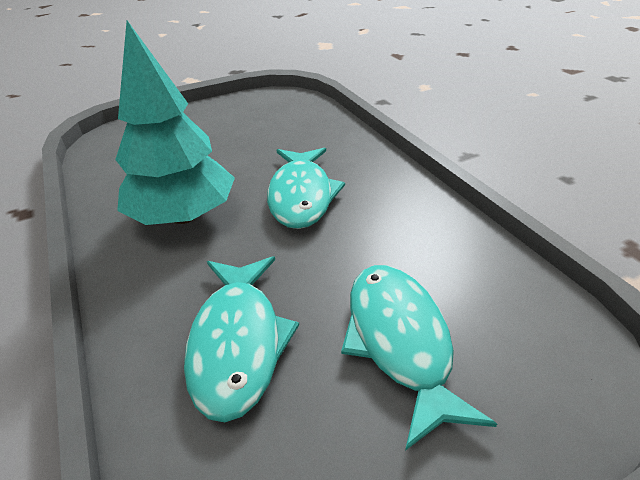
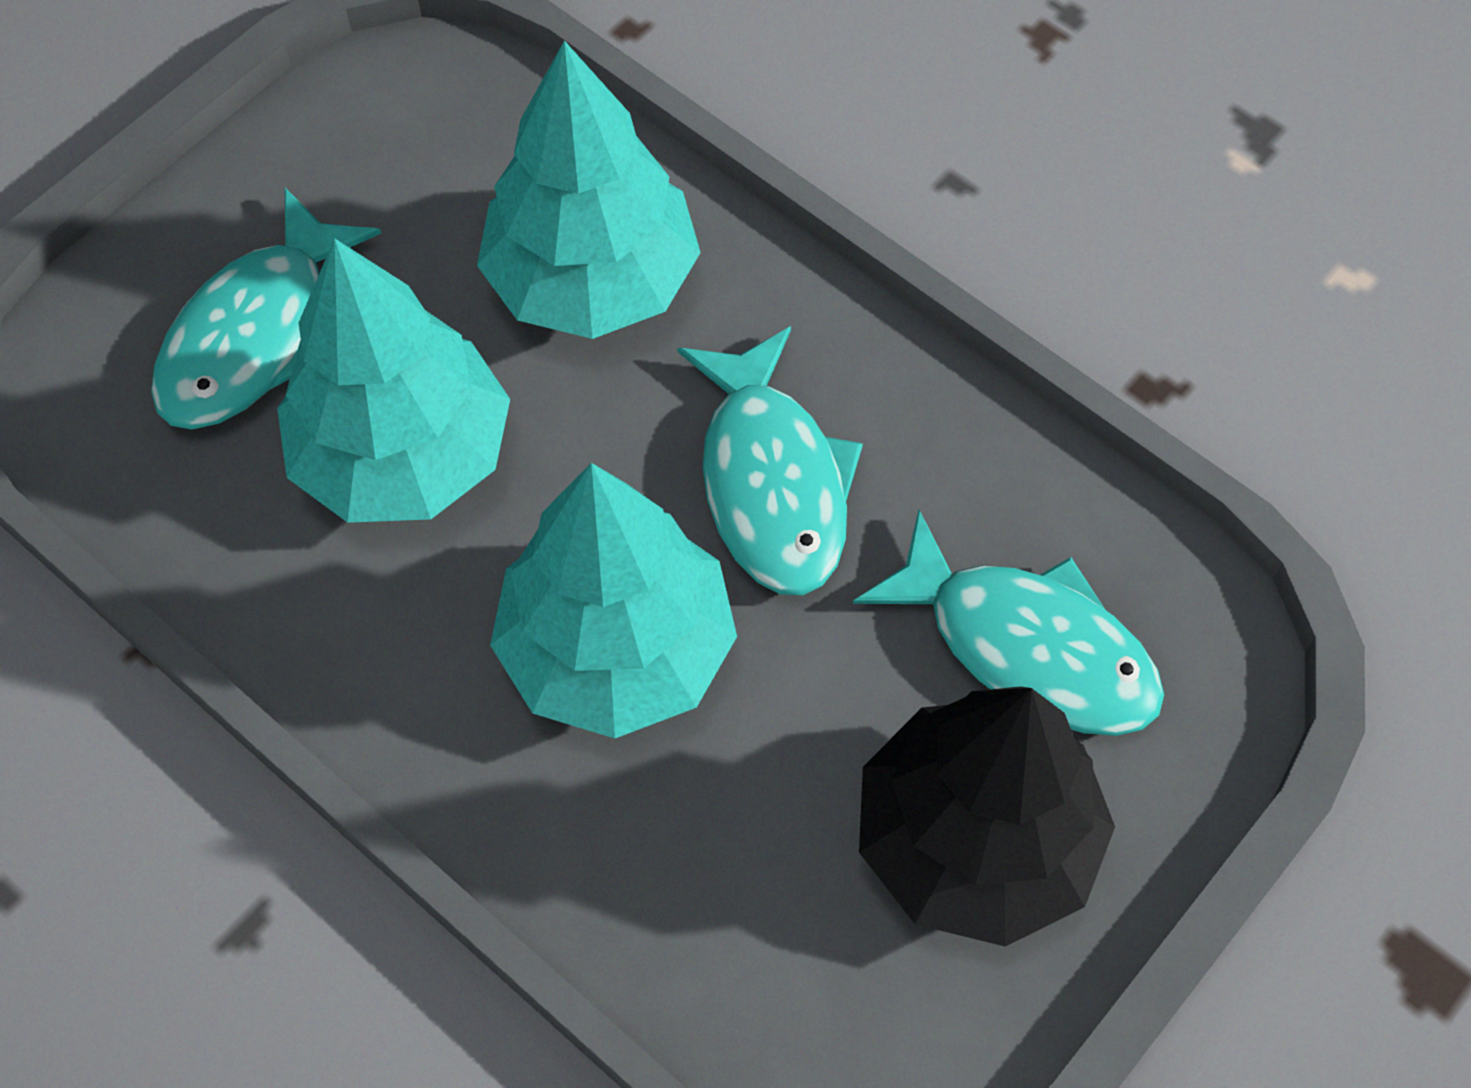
black tree: 0 -> 1
turquoise tree: 1 -> 3

